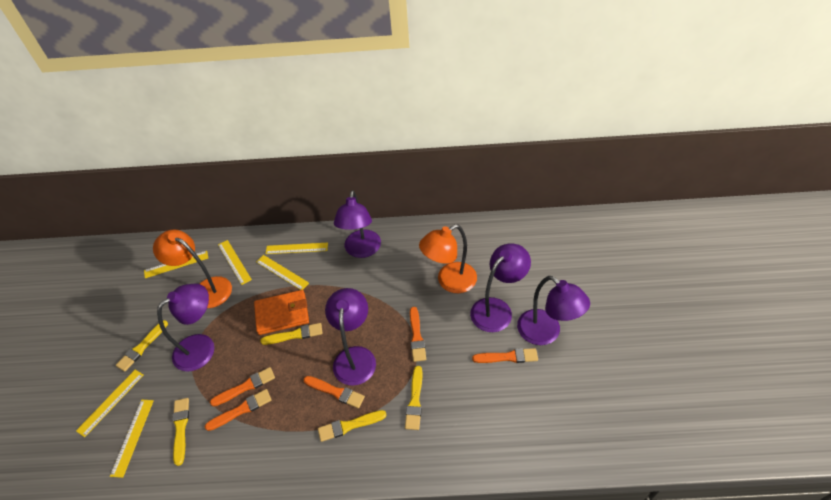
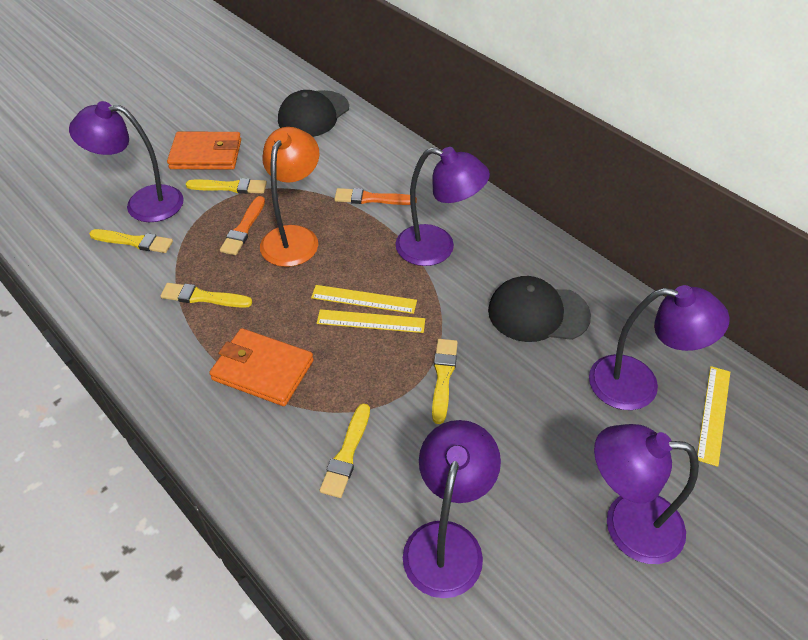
black cap: 0 -> 2
orange brush: 5 -> 2
orange lamp: 2 -> 1
orange wallet: 1 -> 2
yellow ruler: 6 -> 3

